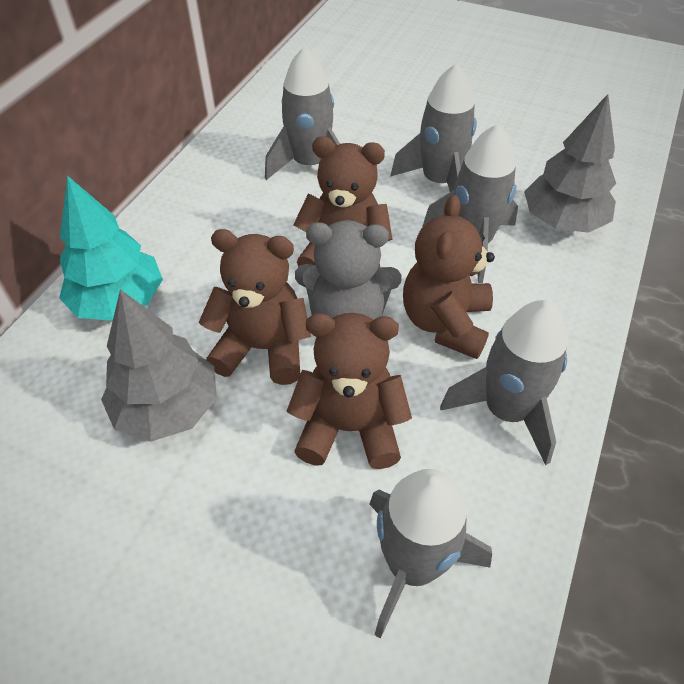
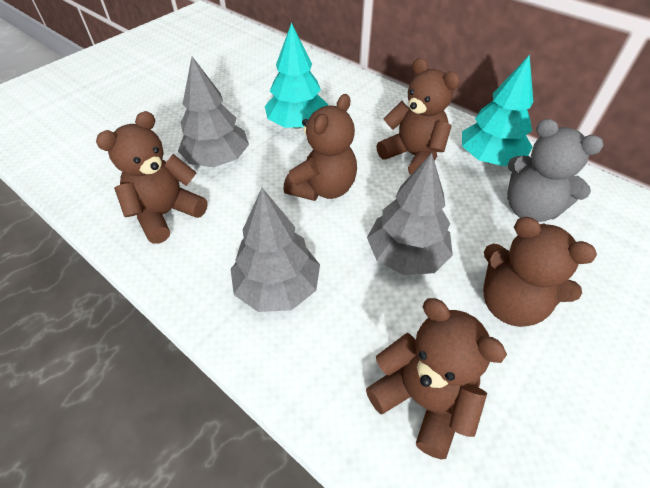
brown teddy bear: 4 -> 5
grey rocket: 5 -> 0
grey tree: 2 -> 3
turquoise tree: 1 -> 2

